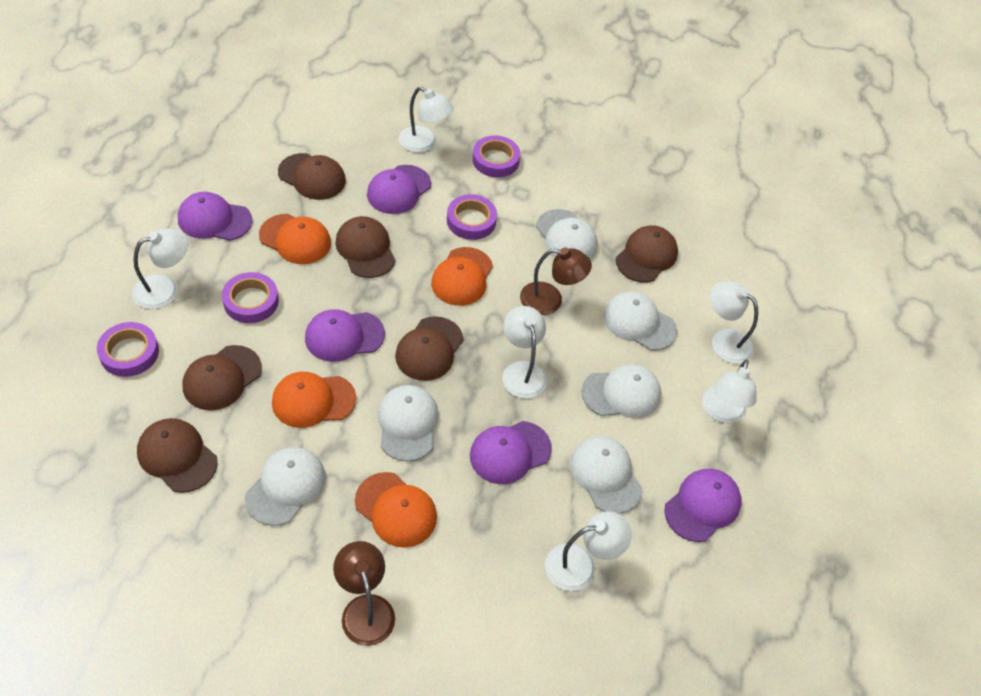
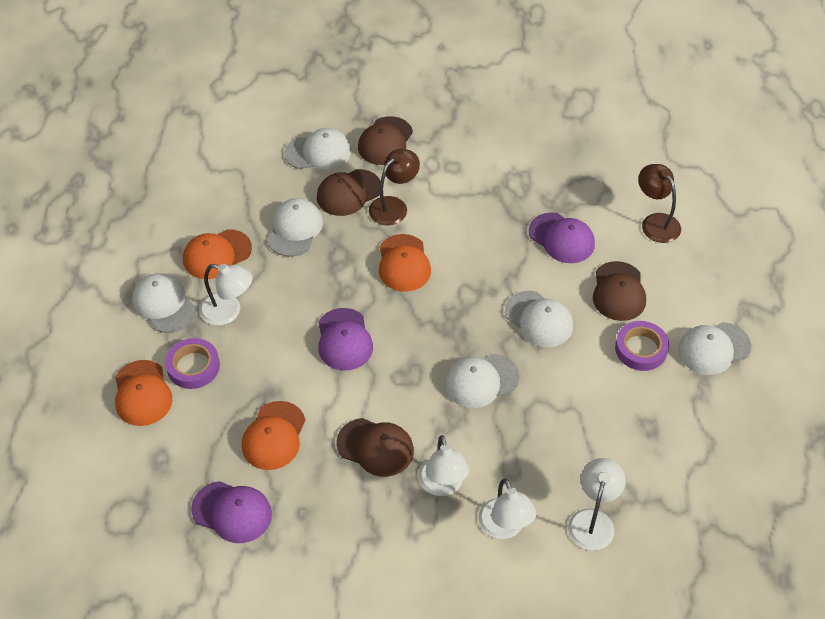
brown cap: 6 -> 4
purple cap: 5 -> 3
purple tape: 4 -> 2
white lamp: 6 -> 4

